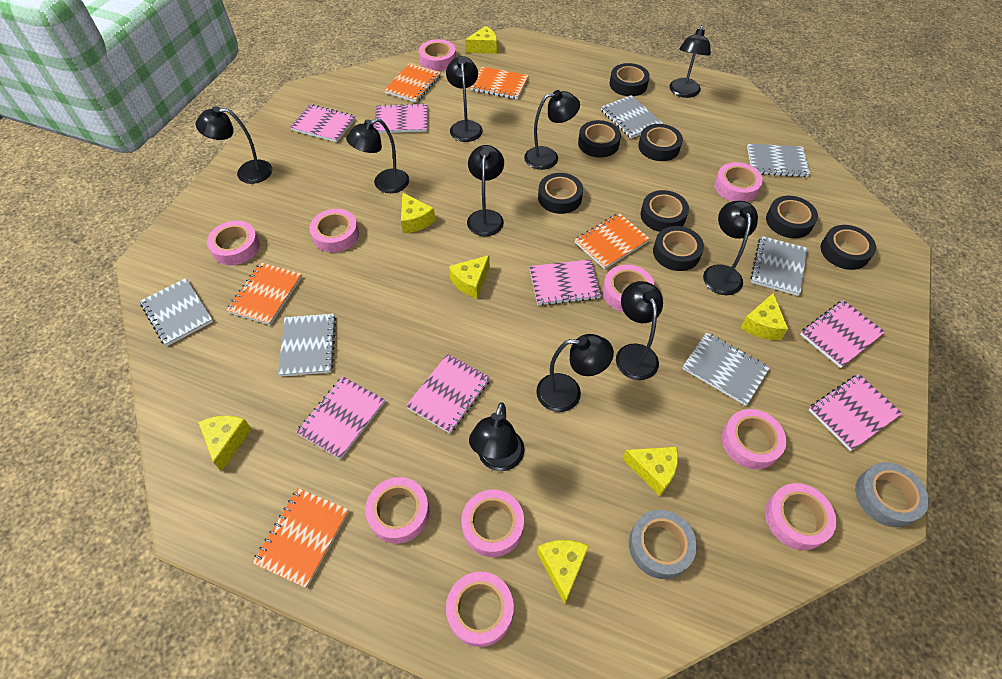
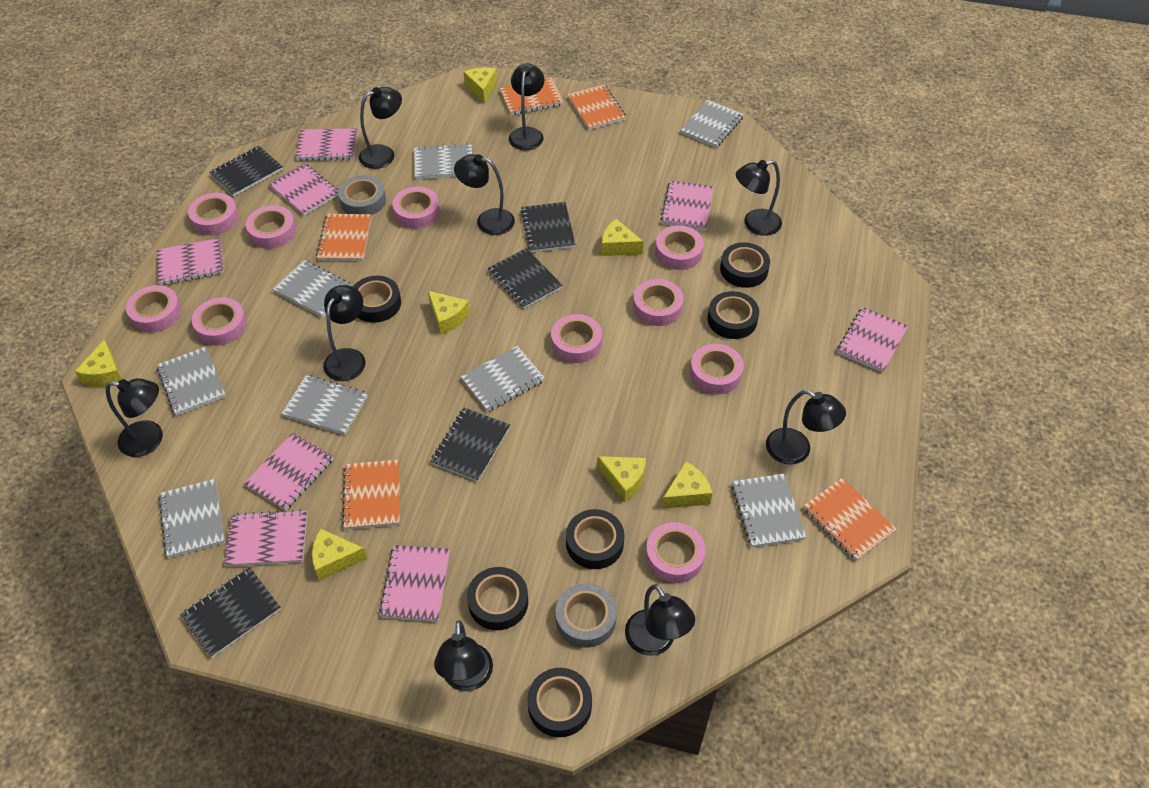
black lamp: 10 -> 9
black notebook: 0 -> 5
black tape: 8 -> 6
grey notebook: 6 -> 8
pink notebook: 7 -> 8

